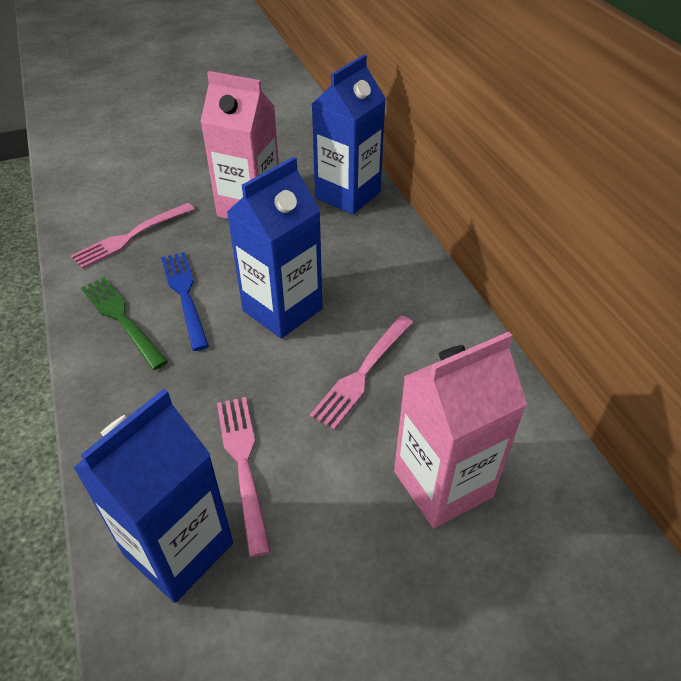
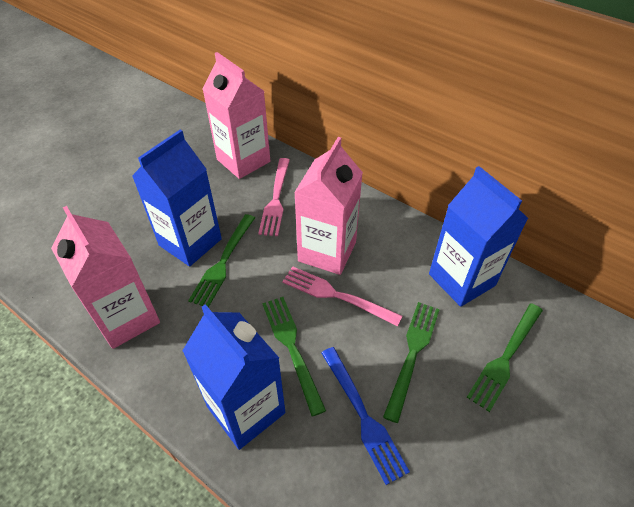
green fork: 1 -> 4
pink carton: 2 -> 3
pink fork: 3 -> 2

